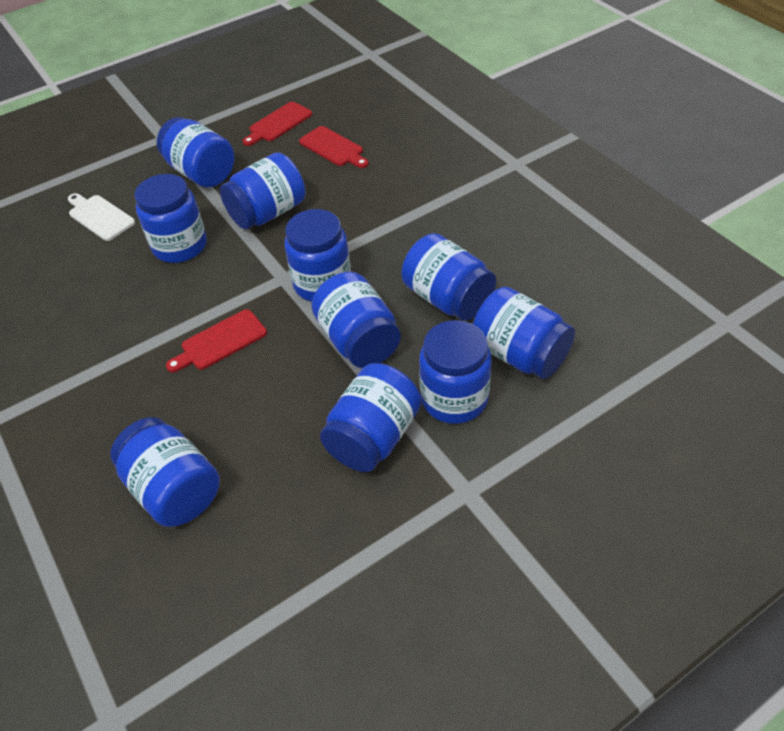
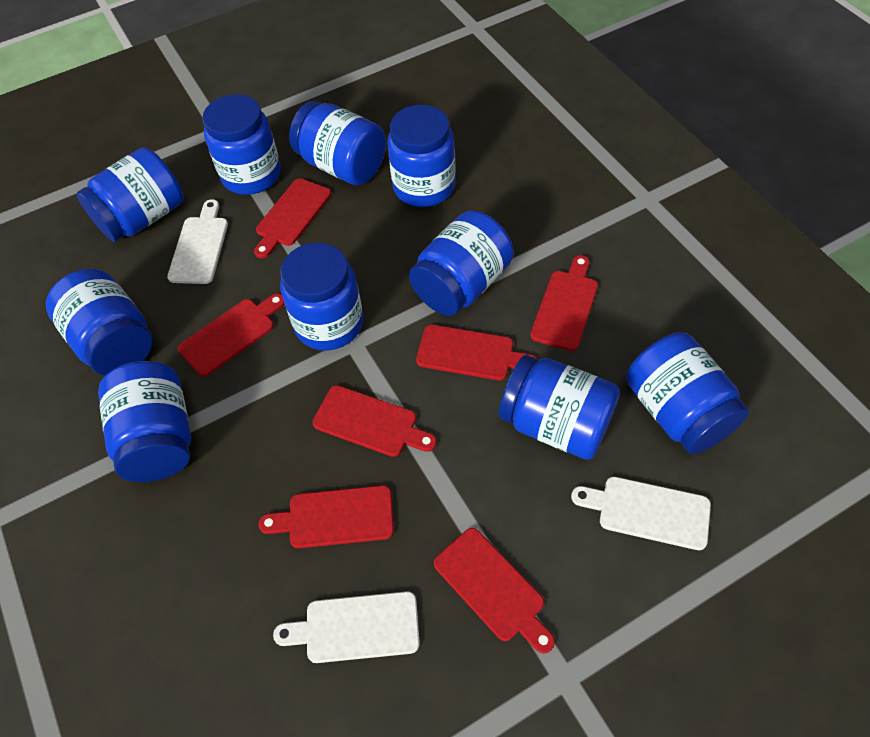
red cutting board: 3 -> 7
white cutting board: 1 -> 3

